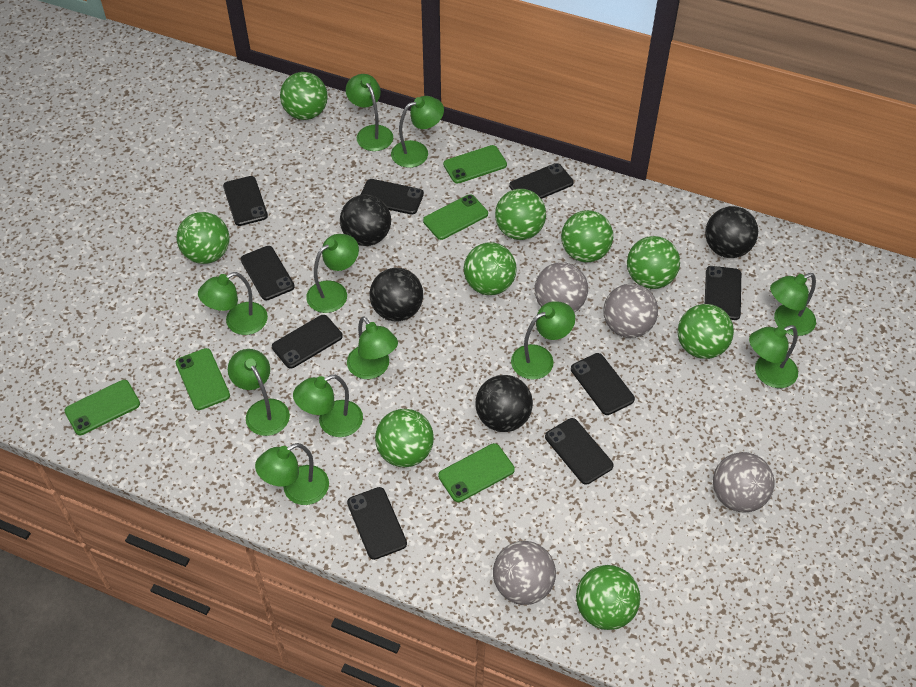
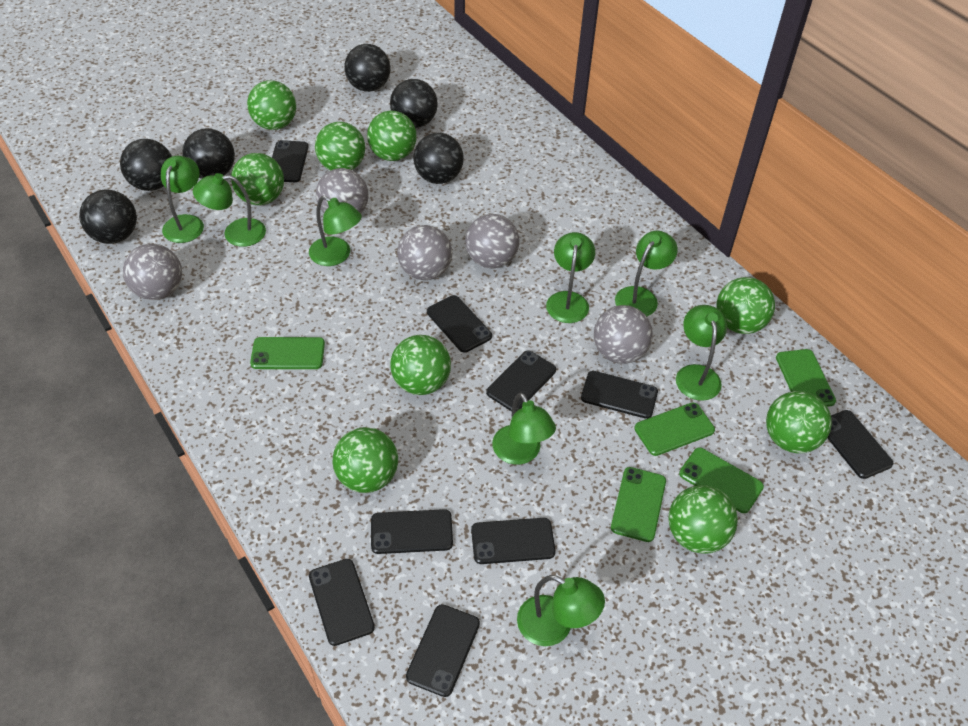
black ball: 4 -> 6
green lamp: 11 -> 8
grey ball: 4 -> 5

